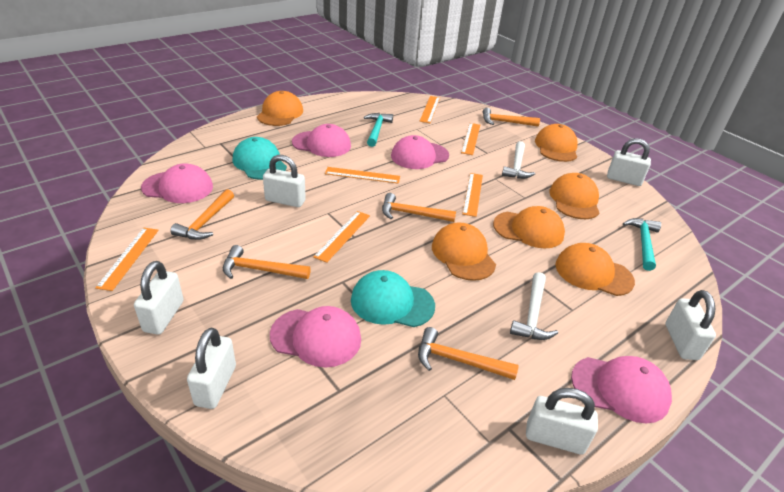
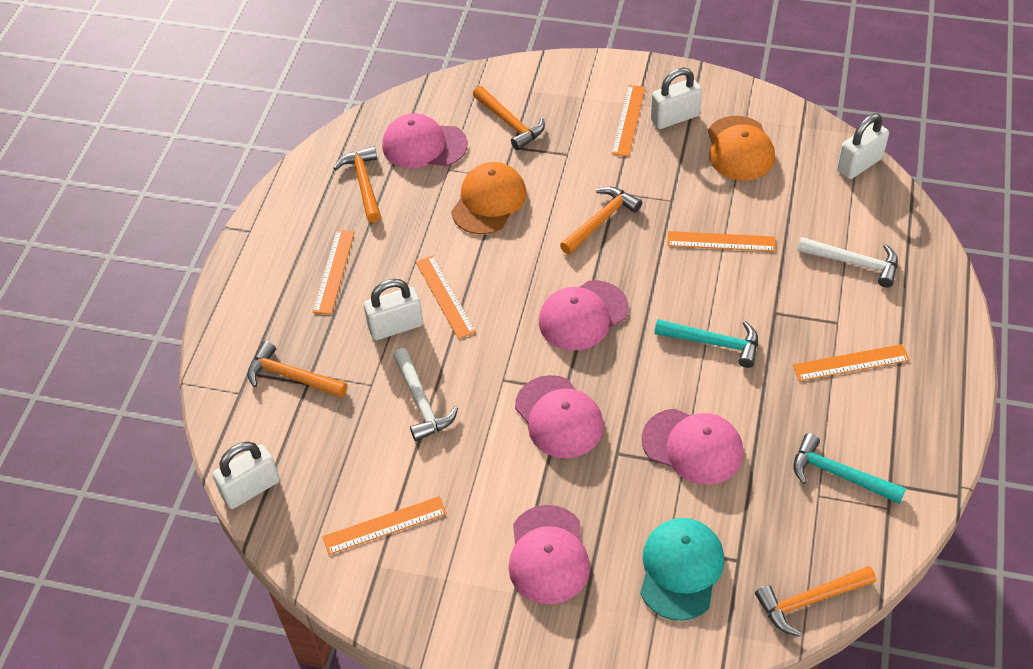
orange cap: 6 -> 2
turquoise cap: 2 -> 1
white padlock: 6 -> 4

